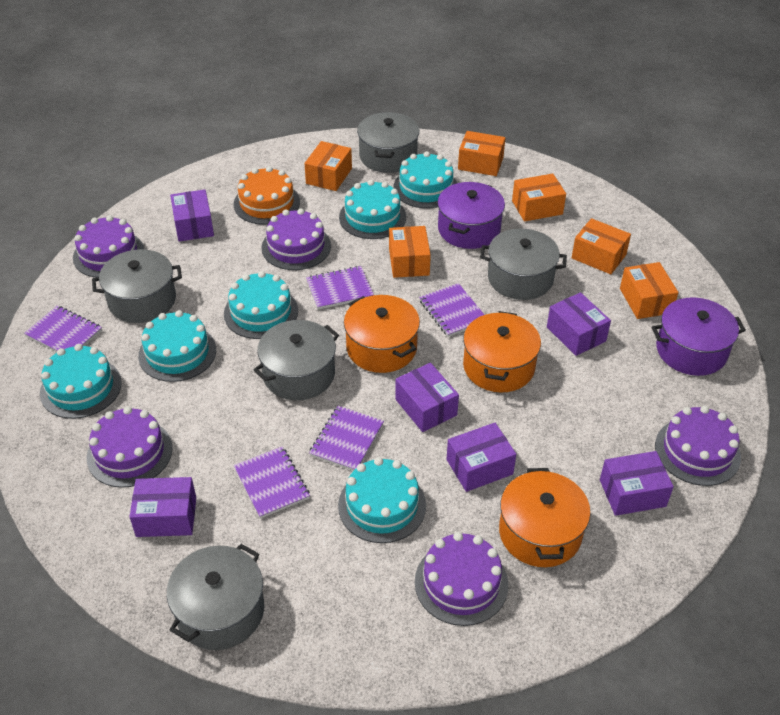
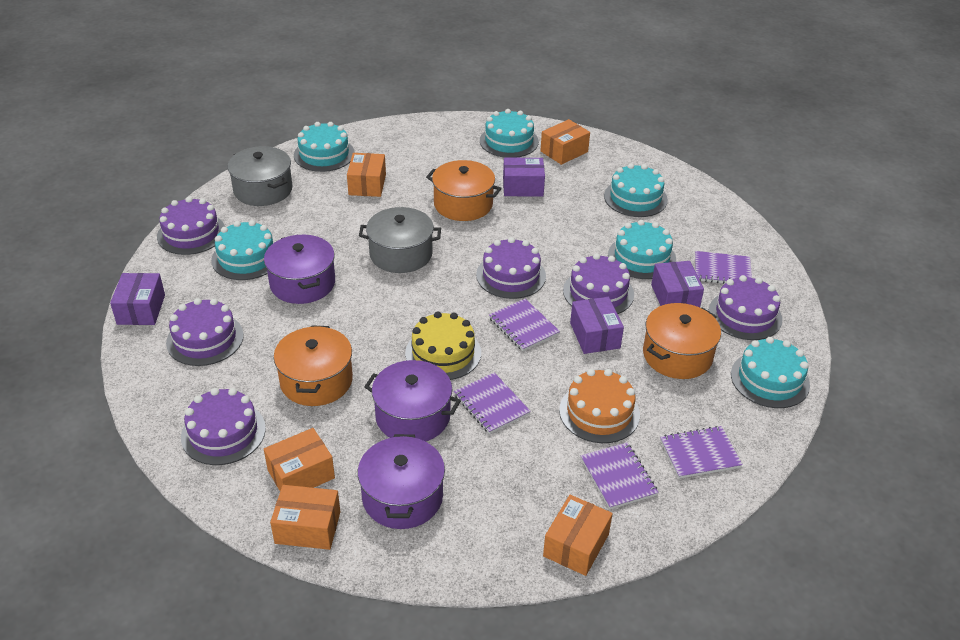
grey pot: 5 -> 2
orange box: 6 -> 5
purple box: 6 -> 4
purple cake: 5 -> 6
purple pot: 2 -> 3
yellow cake: 0 -> 1

